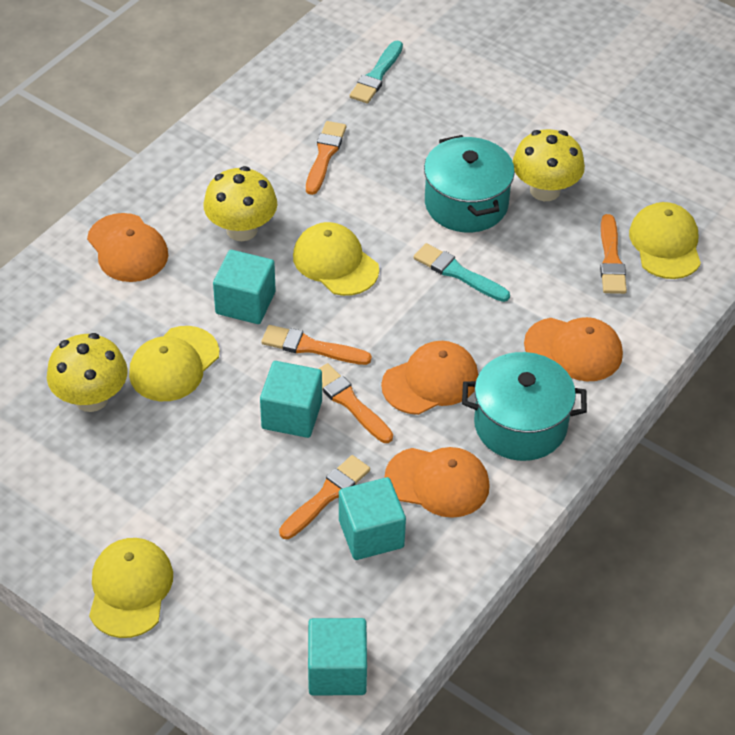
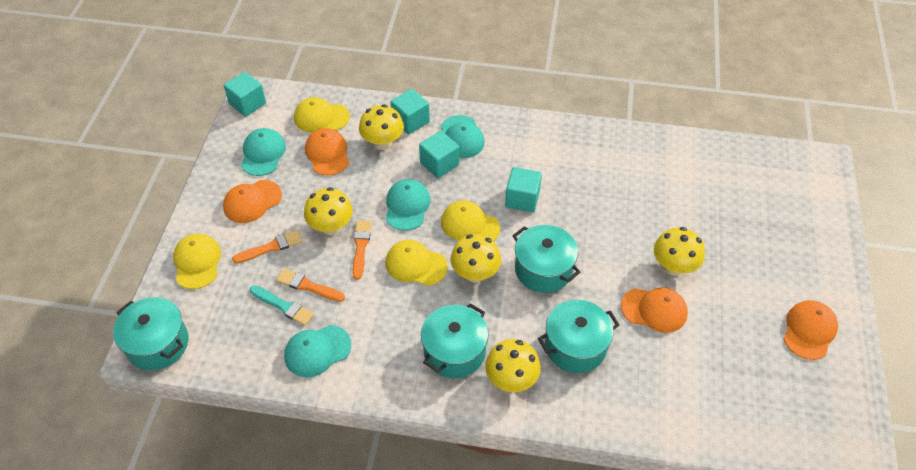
orange brush: 5 -> 3
turquoise brush: 2 -> 1
turquoise cap: 0 -> 4
turquoise pot: 2 -> 4
yellow mushroom: 3 -> 5

